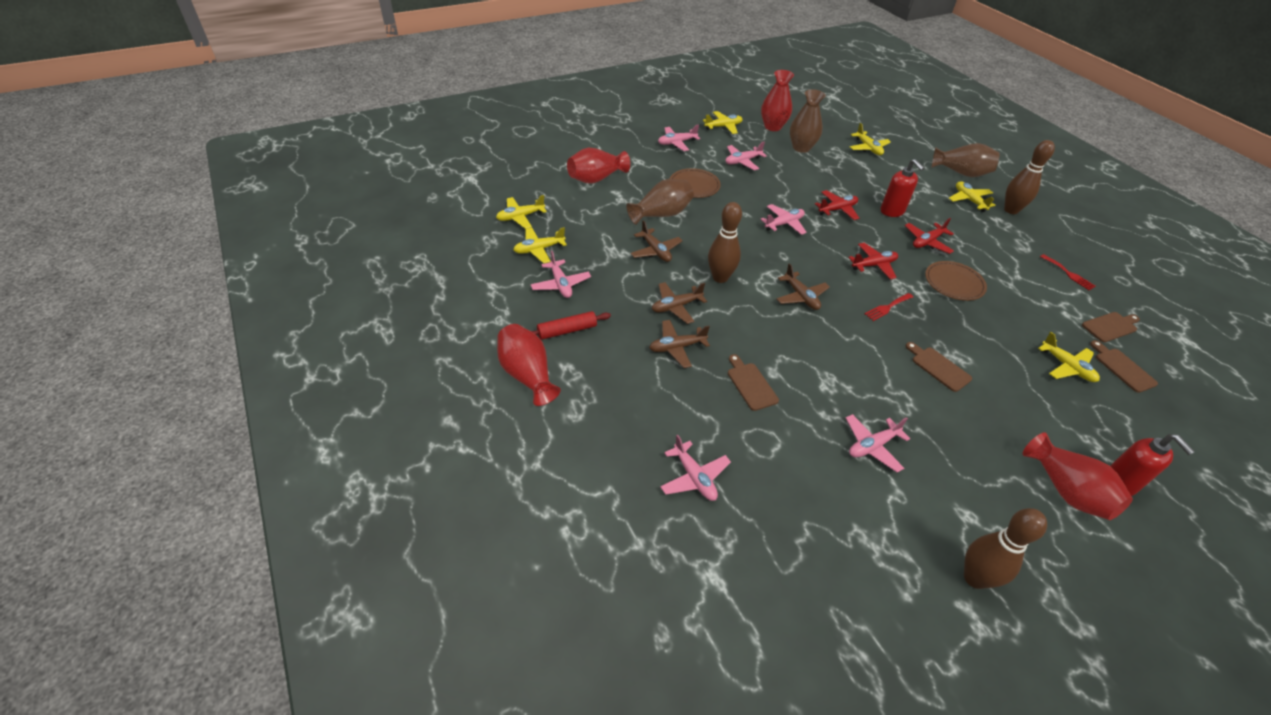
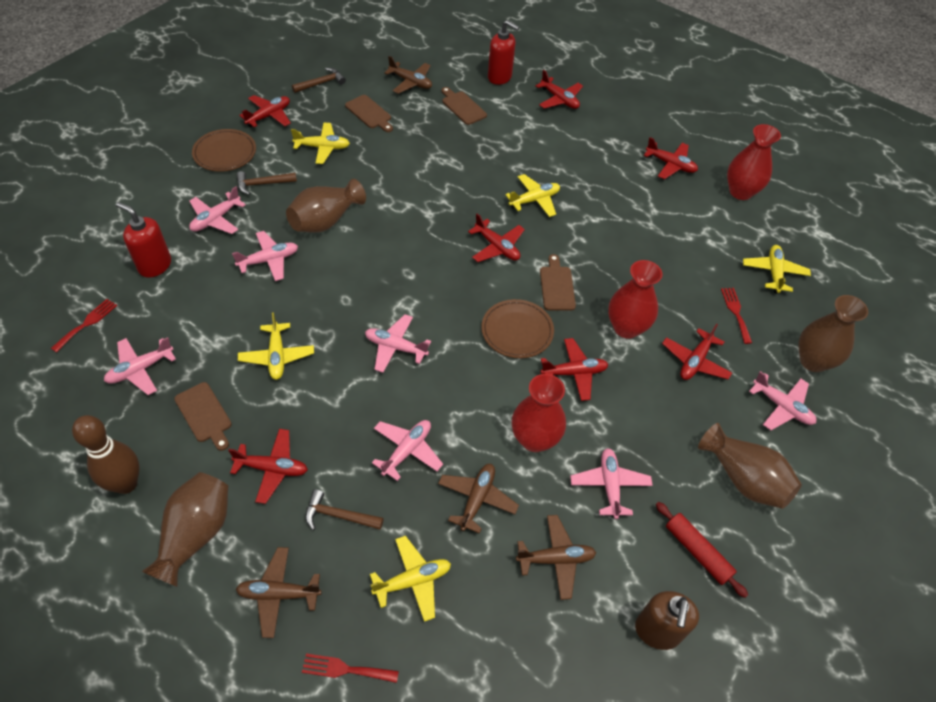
brown bowling pin: 3 -> 1
brown hammer: 0 -> 3
brown soap dispenser: 0 -> 1
brown vase: 3 -> 4
pink plane: 6 -> 7
red fork: 2 -> 3
red plane: 3 -> 7
red vase: 4 -> 3
yellow plane: 6 -> 5

